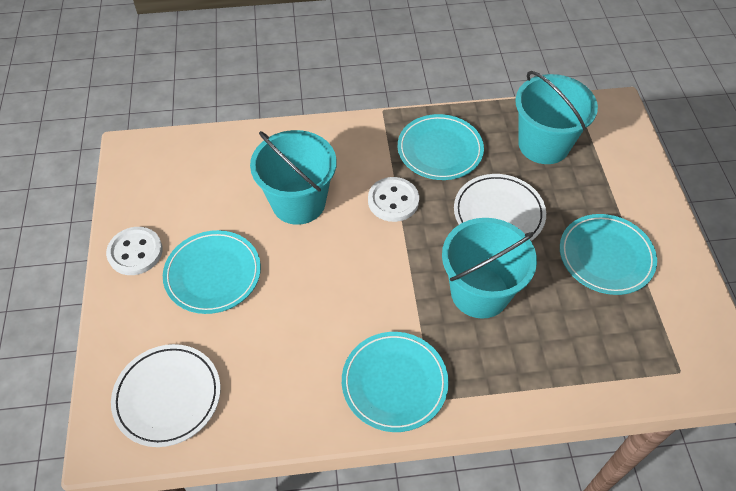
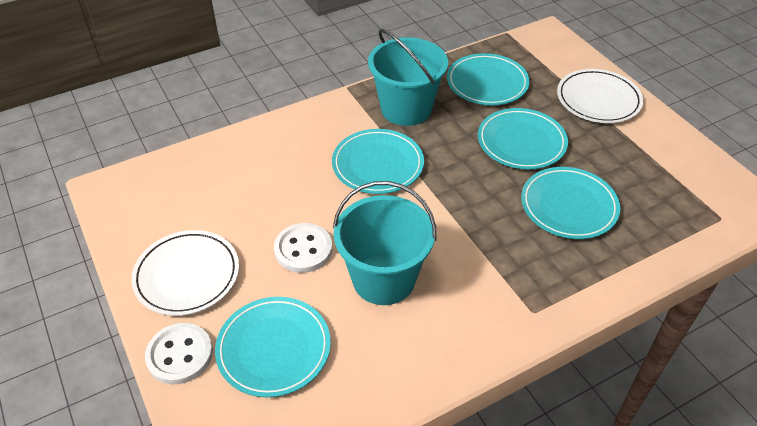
turquoise bucket: 3 -> 2
turquoise plate: 4 -> 5

